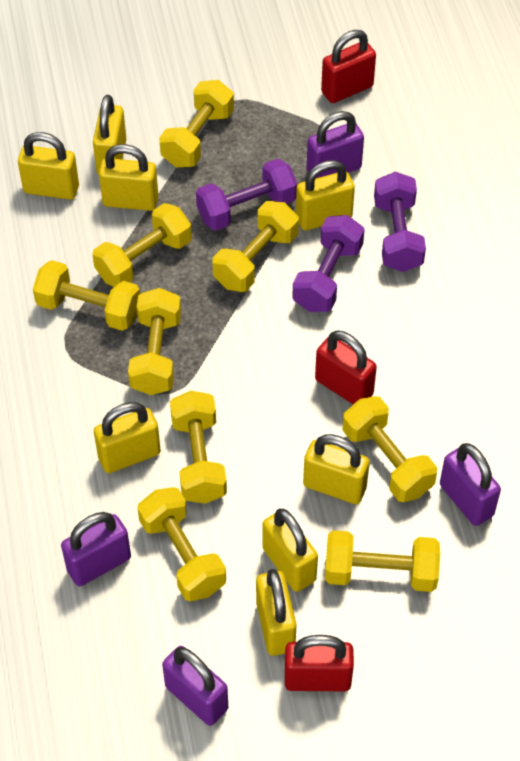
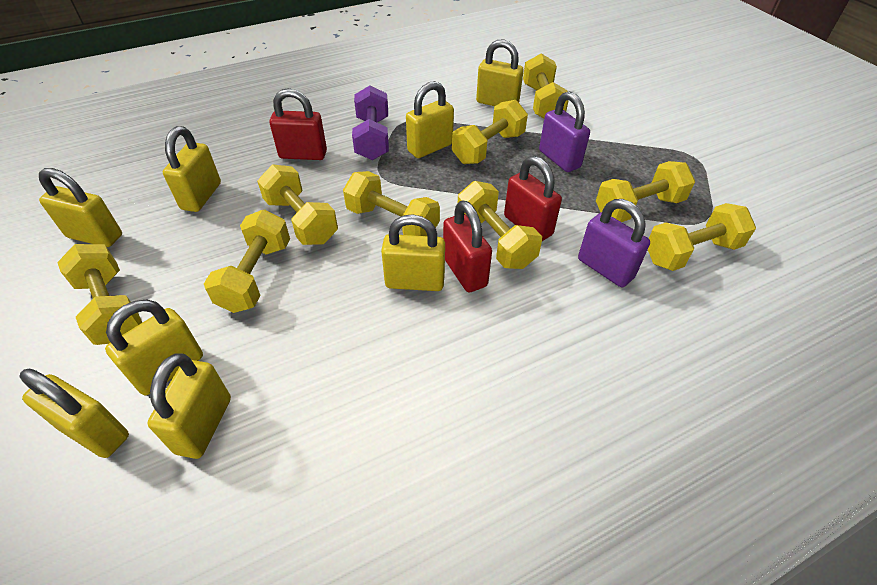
purple dumbbell: 3 -> 1
purple padlock: 4 -> 2

